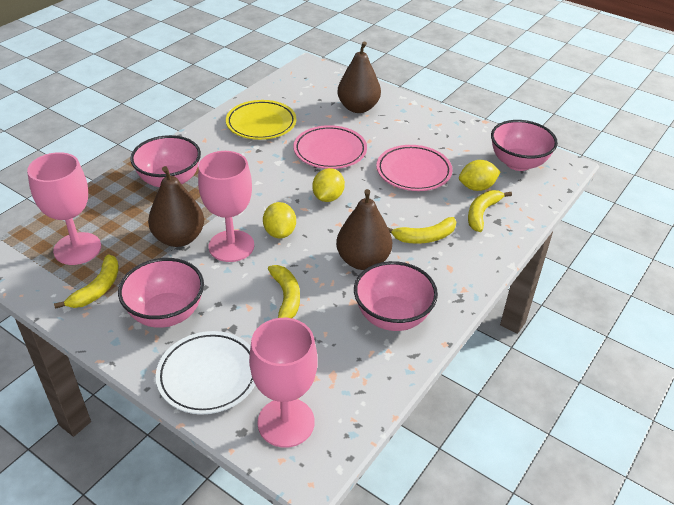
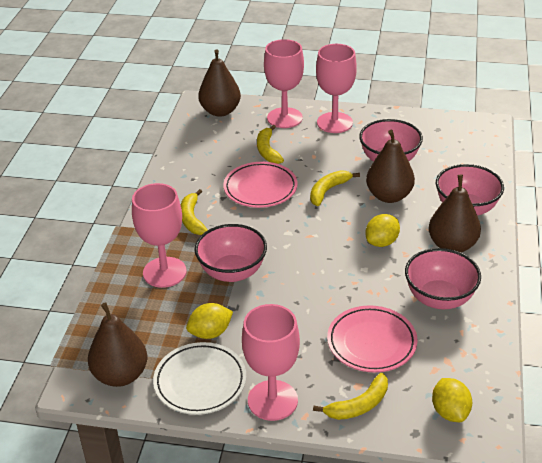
brown pear: 3 -> 4
pink goblet: 3 -> 4
yellow plate: 1 -> 0

